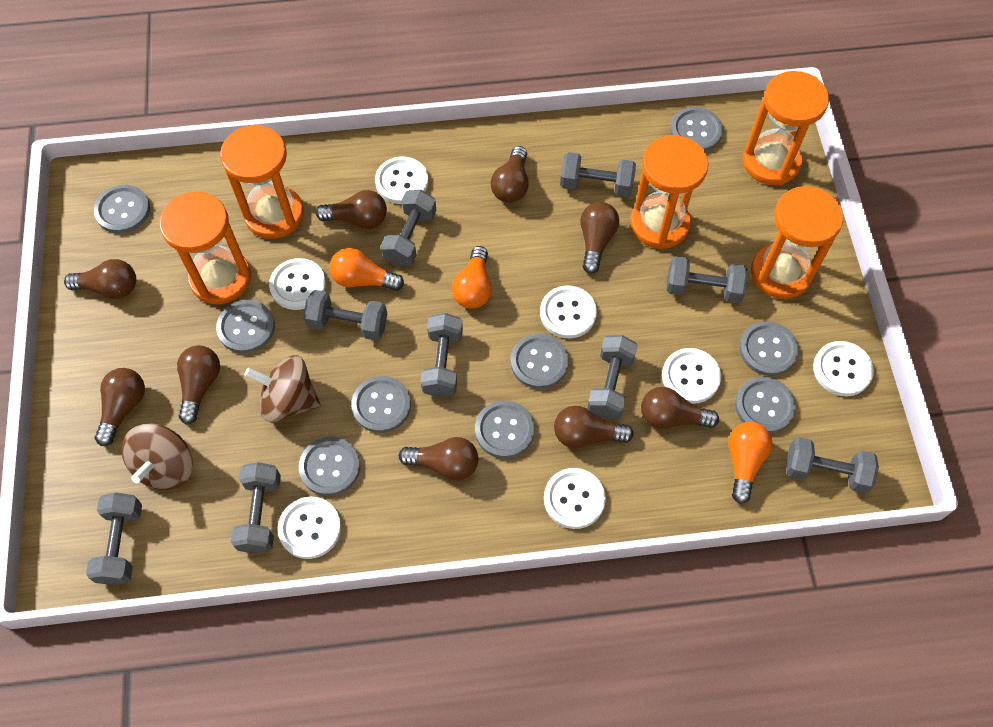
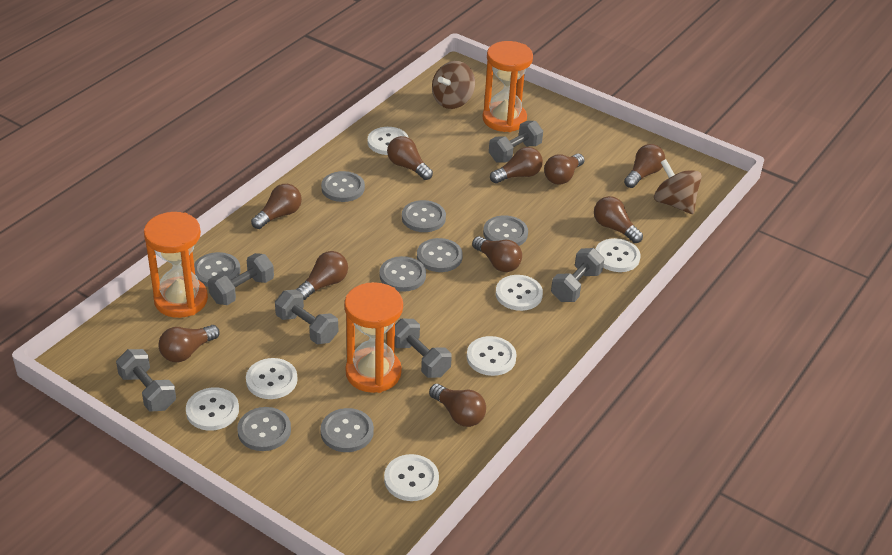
brown light bulb: 9 -> 10
grey button: 9 -> 8
grey dumbbell: 9 -> 6
orange hourglass: 5 -> 3
orange light bulb: 3 -> 0

